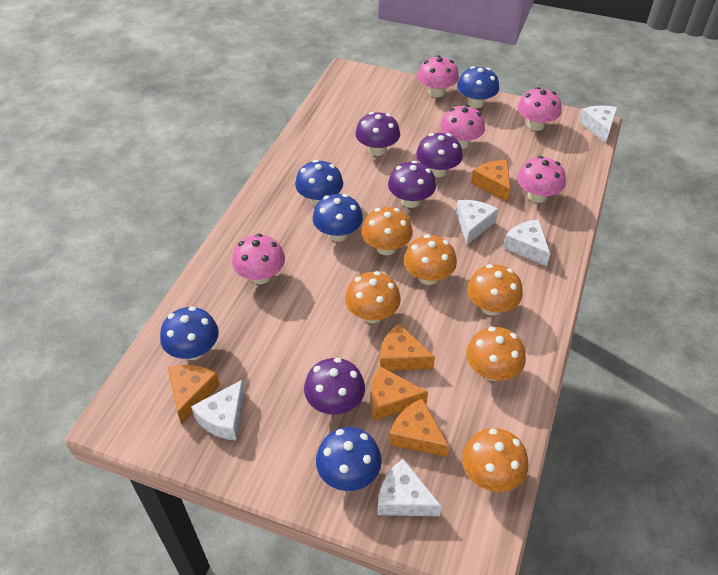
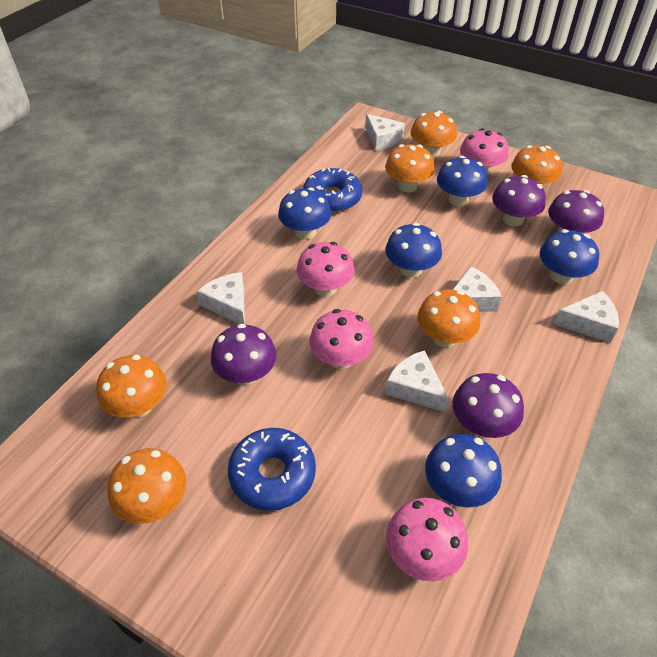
blue donut: 0 -> 2
orange cheese: 5 -> 0
pink mushroom: 5 -> 4

